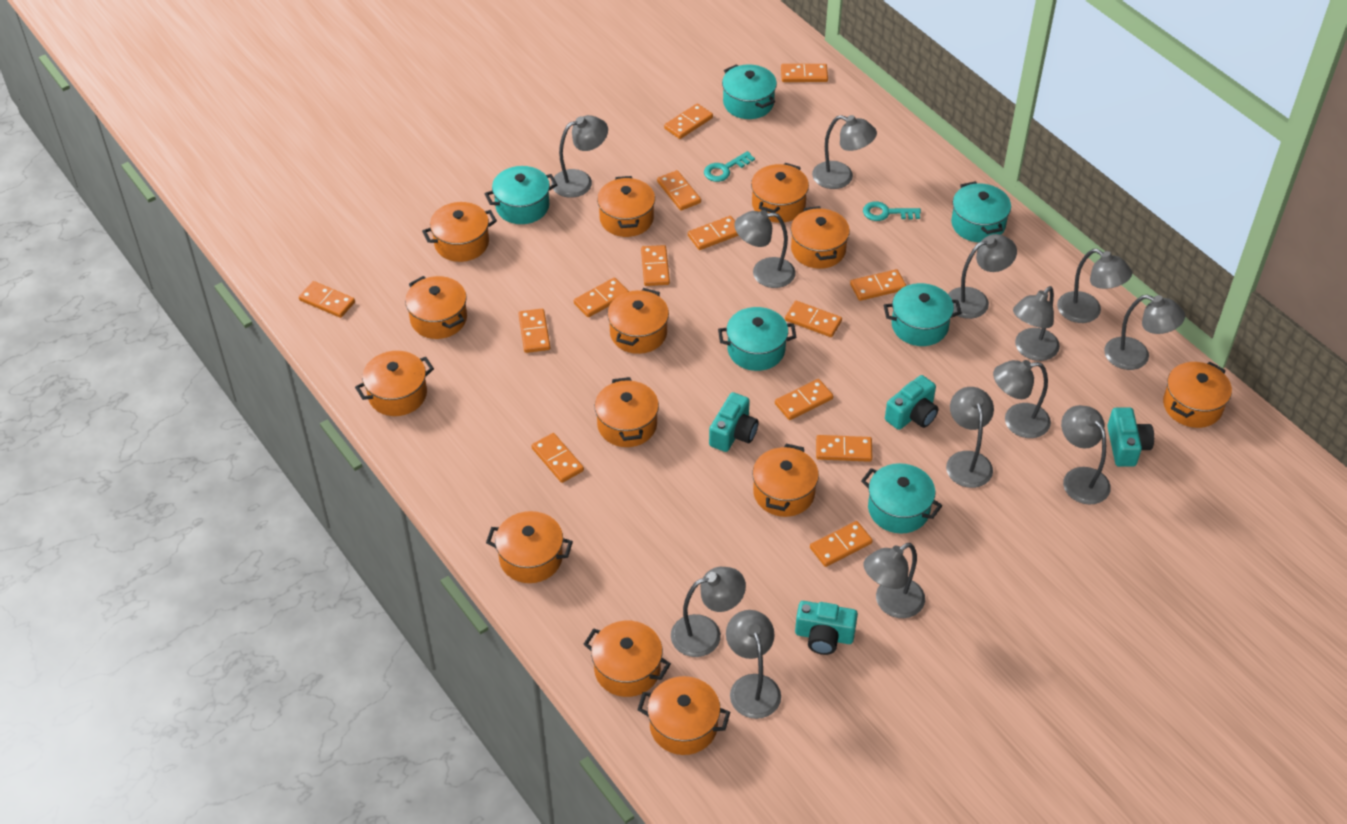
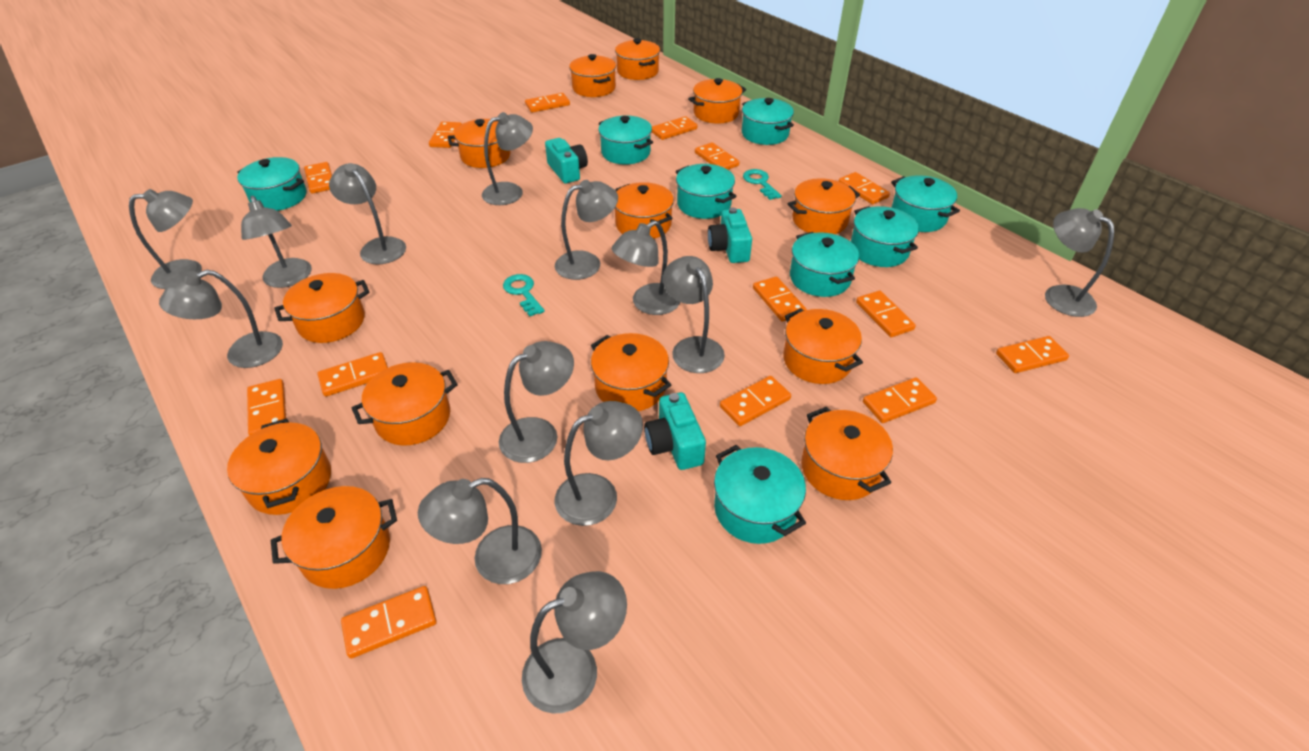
turquoise camera: 4 -> 3
turquoise pot: 6 -> 8

